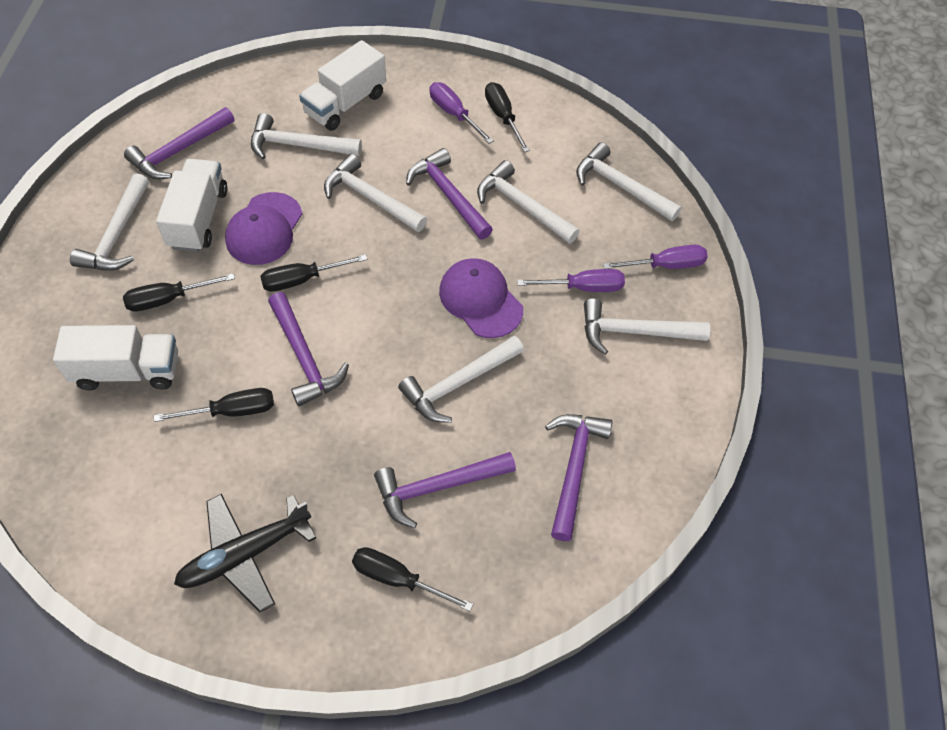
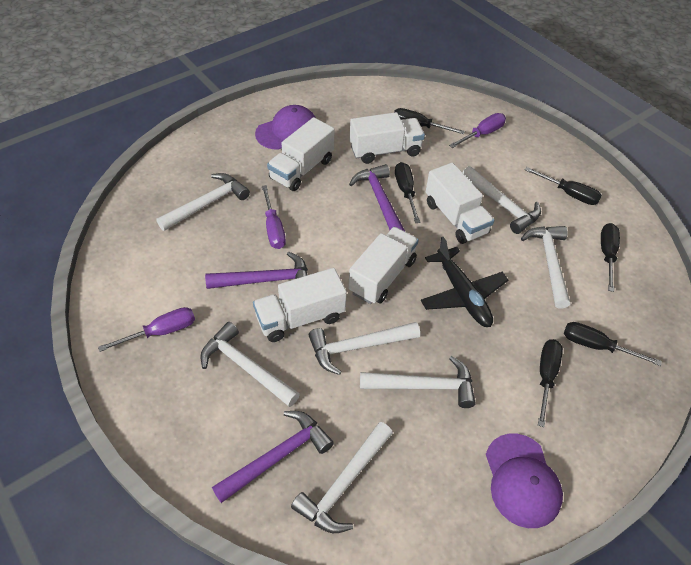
black screwdriver: 5 -> 6
purple hammer: 5 -> 3
white truck: 3 -> 5

